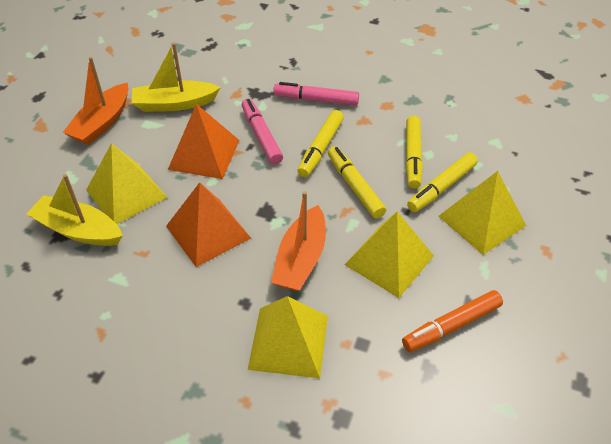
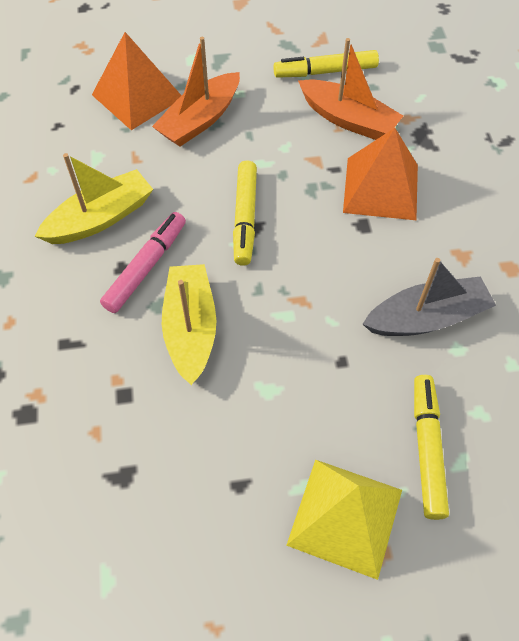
grey boat: 0 -> 1
orange marker: 1 -> 0
pink marker: 2 -> 1
yellow marker: 4 -> 3
yellow pyramid: 4 -> 1

